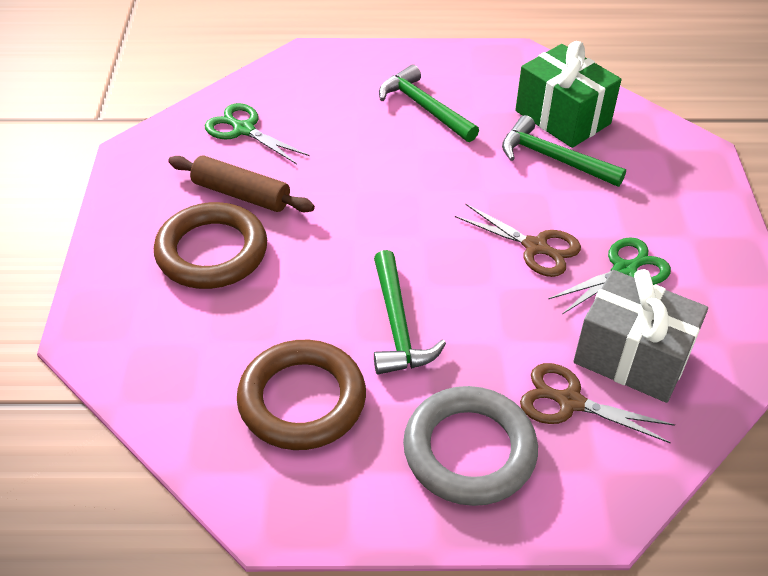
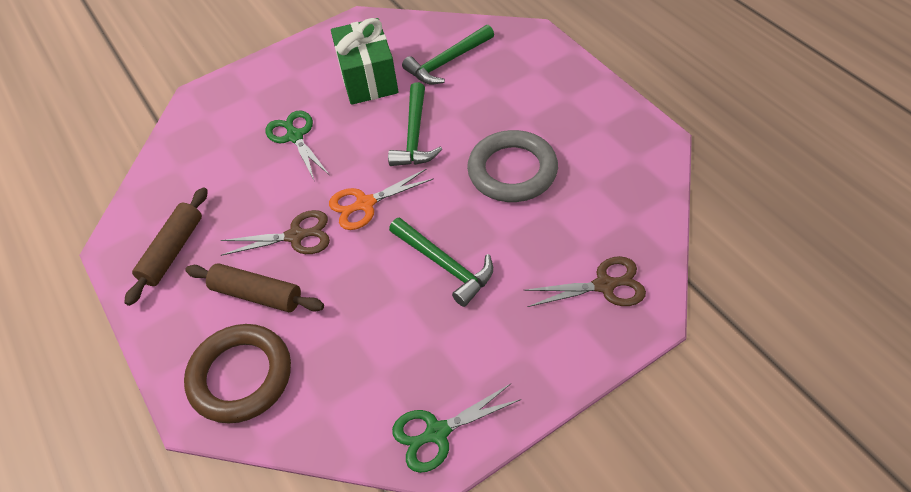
brown ring: 2 -> 1
brown rolling pin: 1 -> 2
grey gift: 1 -> 0
orange scissors: 0 -> 1

